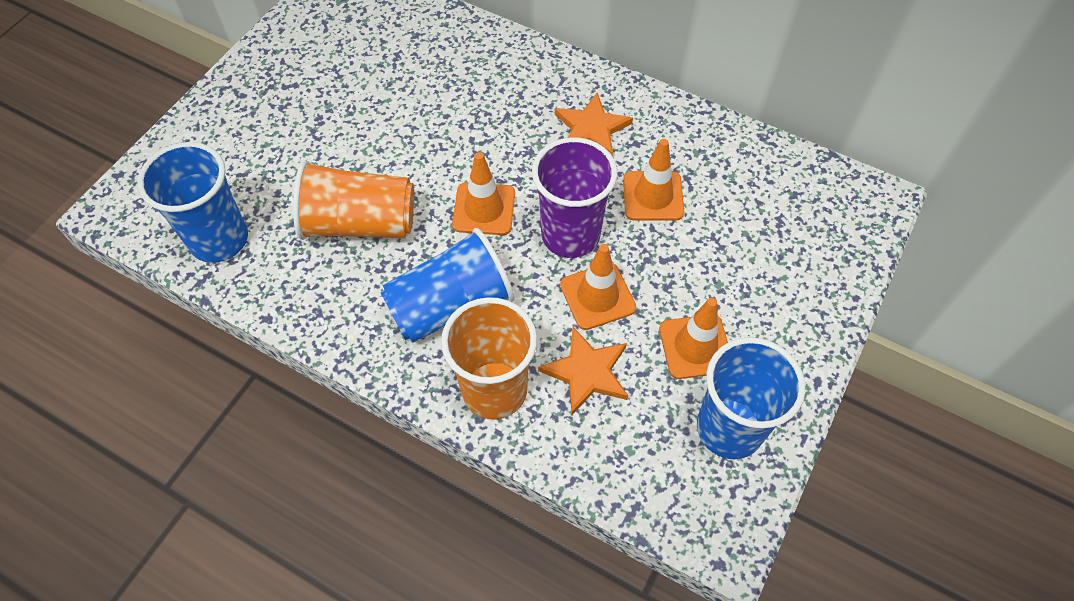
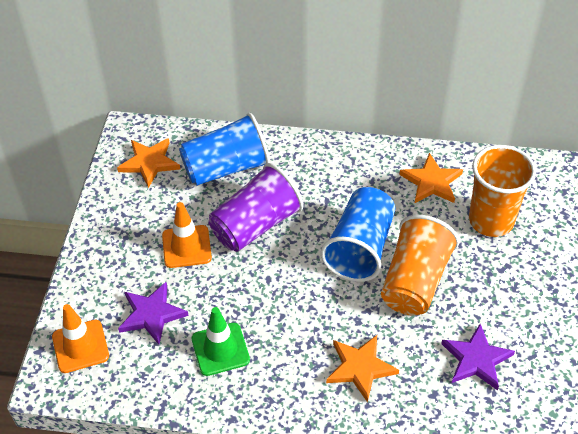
blue cup: 3 -> 2
green traffic cone: 0 -> 1
orange star: 2 -> 3
orange traffic cone: 4 -> 2
purple star: 0 -> 2

